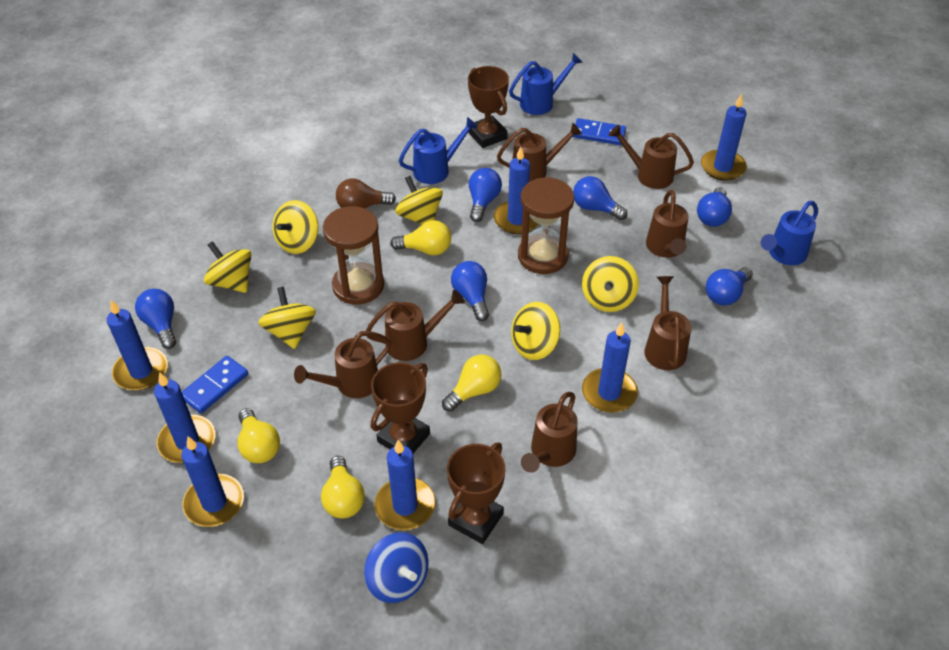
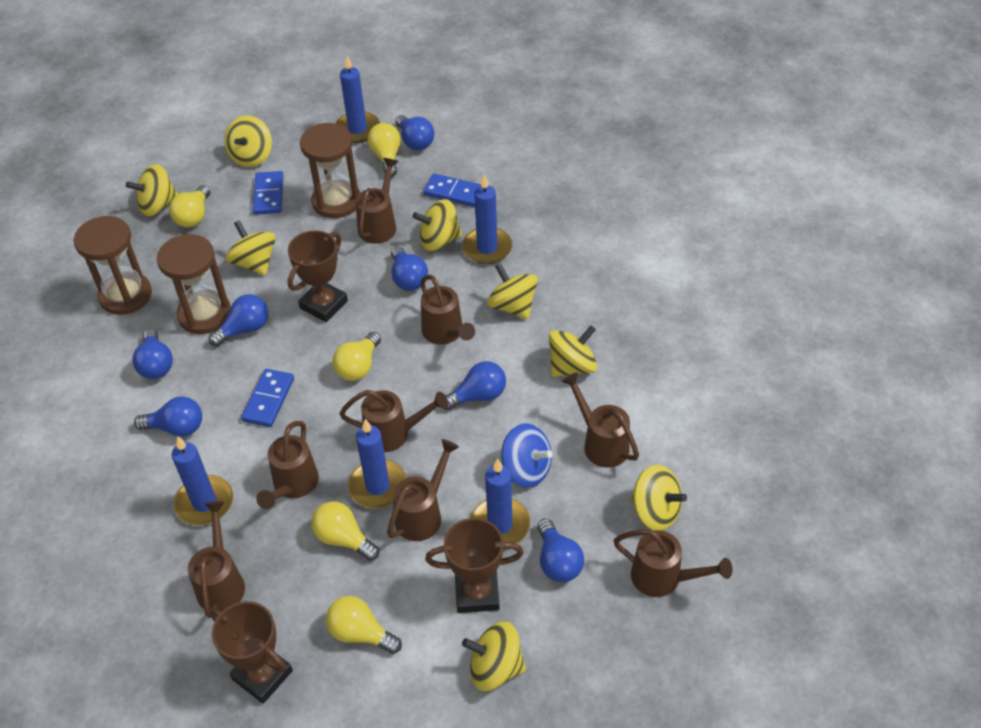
blue candle: 7 -> 5
blue domino: 2 -> 3
blue light bulb: 6 -> 7
blue watering can: 3 -> 0
brown hourglass: 2 -> 3
brown light bulb: 1 -> 0
brown watering can: 7 -> 8
yellow light bulb: 4 -> 5
yellow spinning top: 6 -> 8

